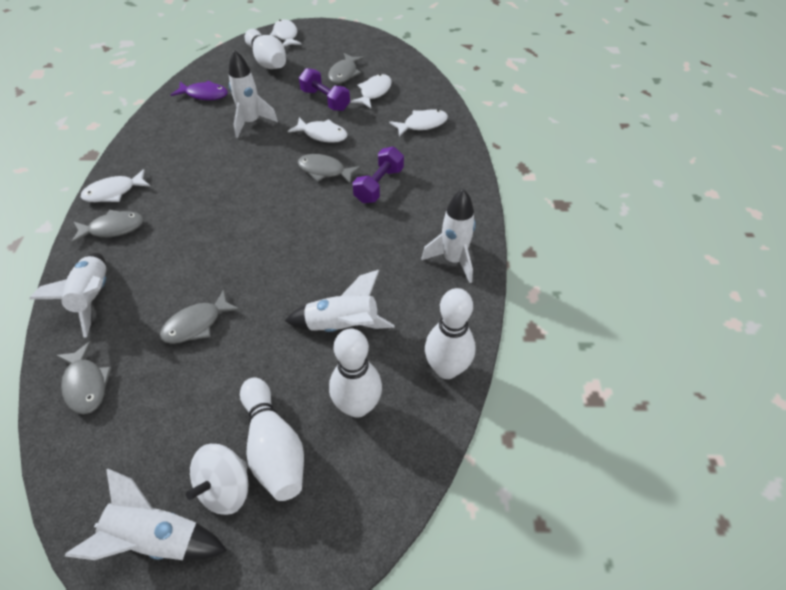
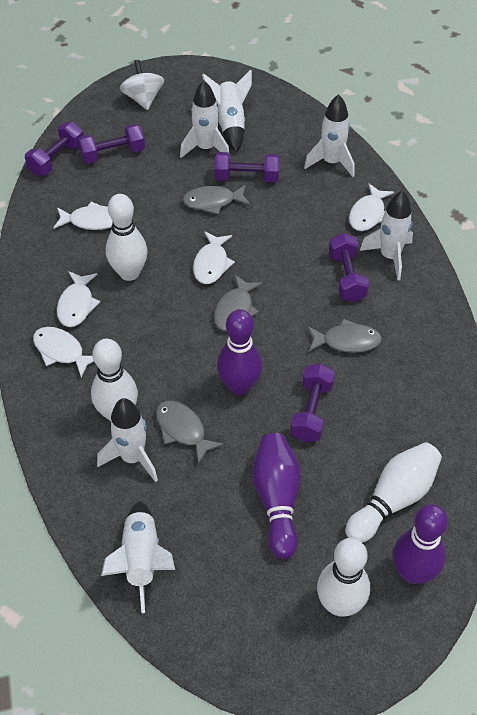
grey fish: 5 -> 4
purple bowling pin: 0 -> 3
purple dumbbell: 2 -> 5
purple fish: 1 -> 0
white rocket: 5 -> 6

